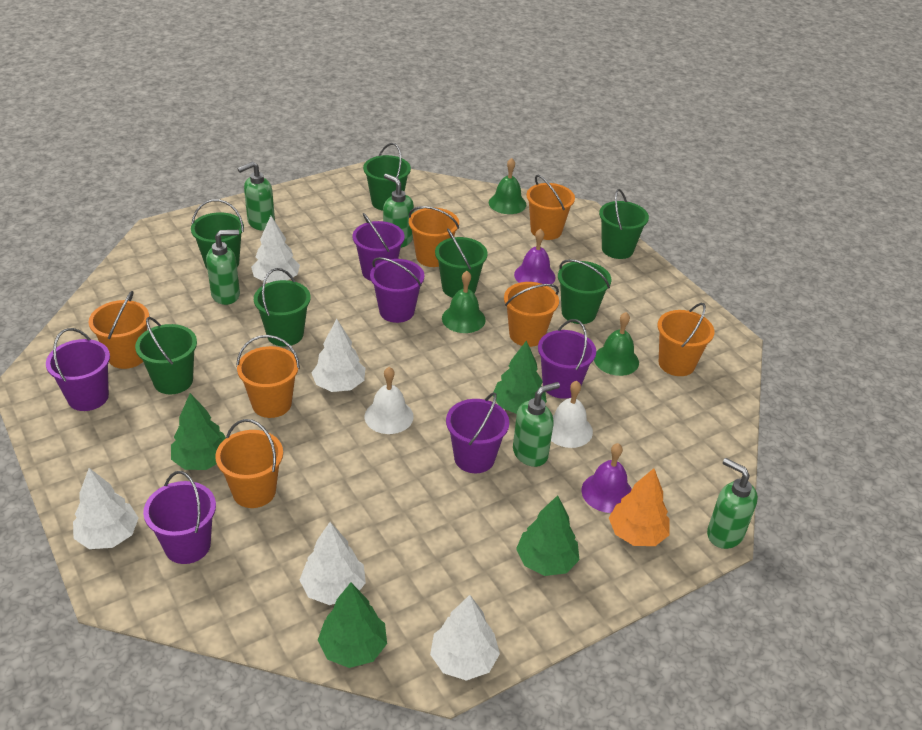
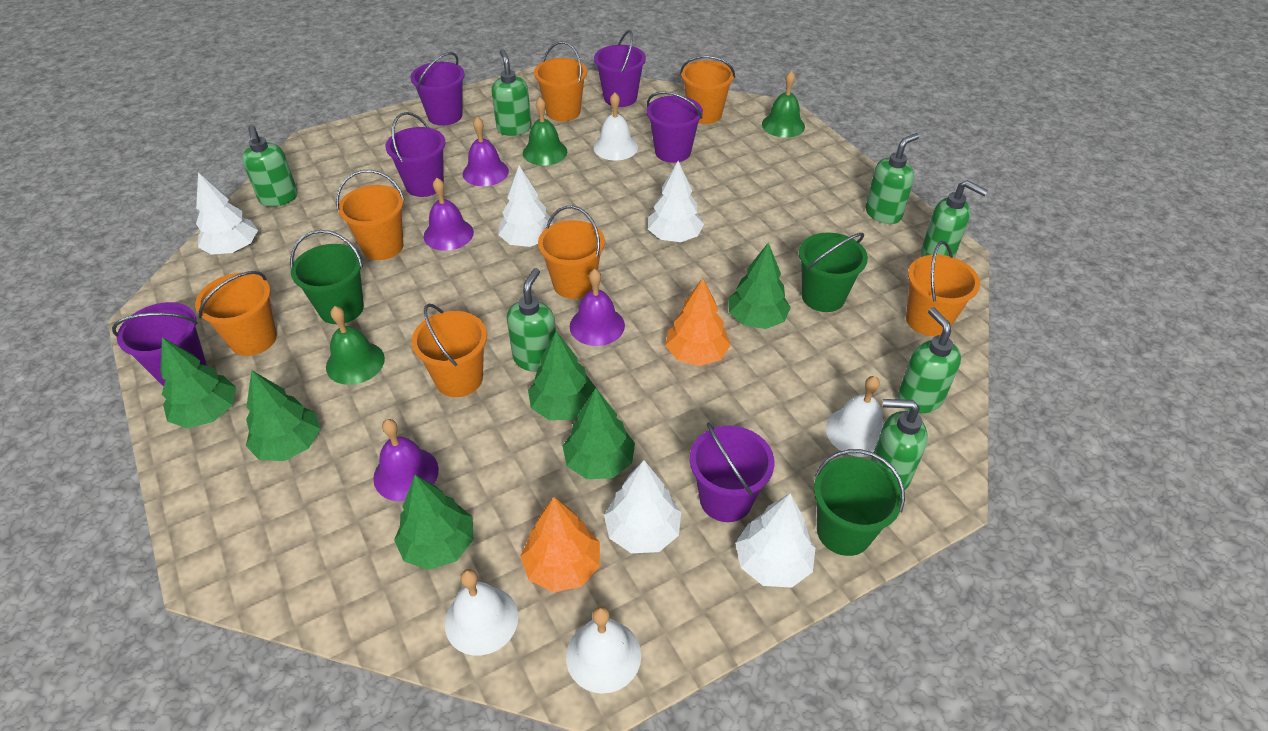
green bucket: 7 -> 3
green soap dispenser: 5 -> 7
green tree: 4 -> 6
orange tree: 1 -> 2
purple bell: 2 -> 4
white bell: 2 -> 4

